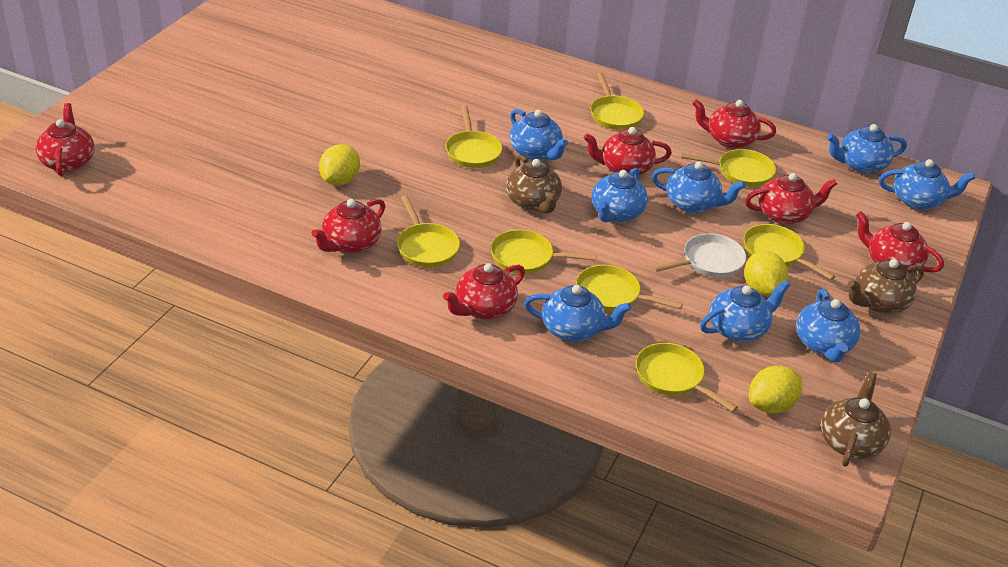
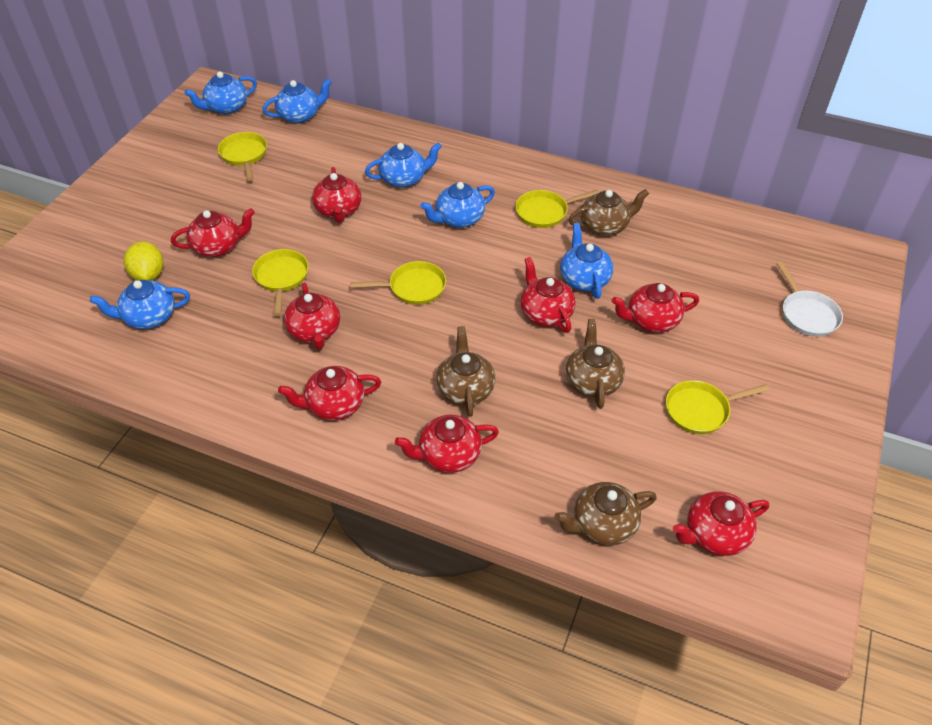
blue teapot: 8 -> 6
brown teapot: 3 -> 4
red teapot: 7 -> 8
yellow lemon: 3 -> 1
yellow pan: 8 -> 5

